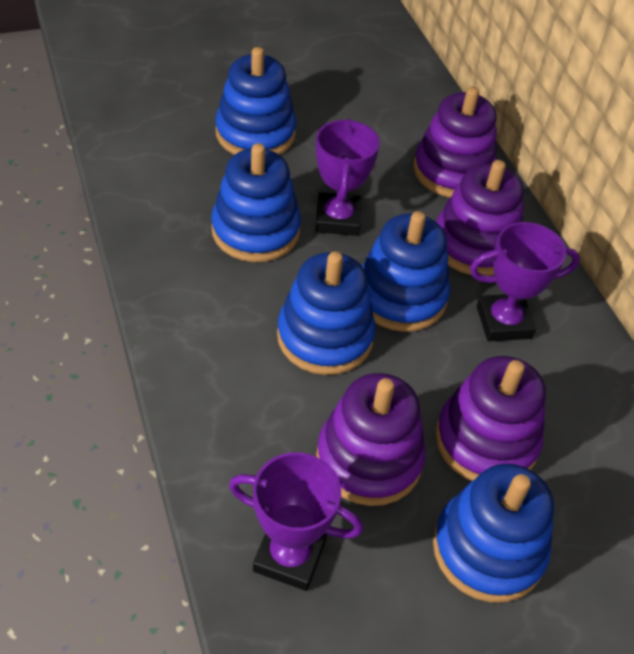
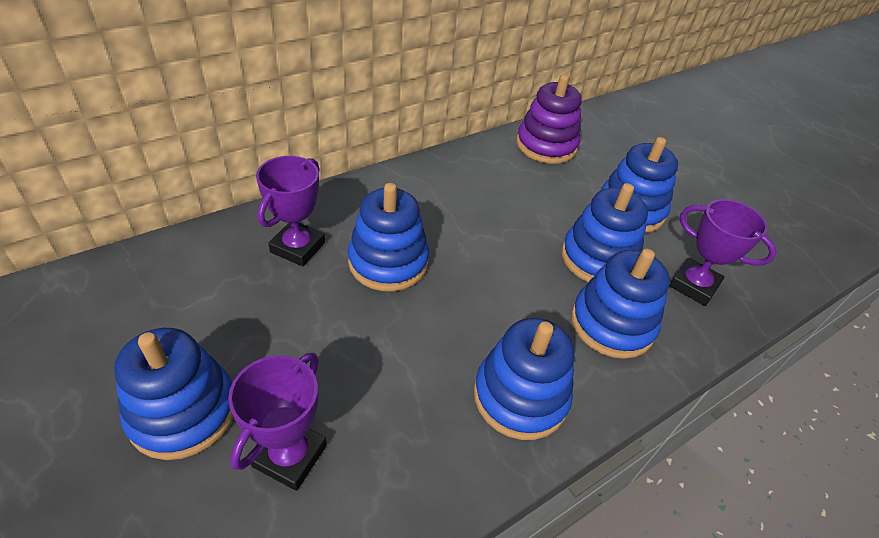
blue stacking toy: 5 -> 6
purple stacking toy: 4 -> 1

